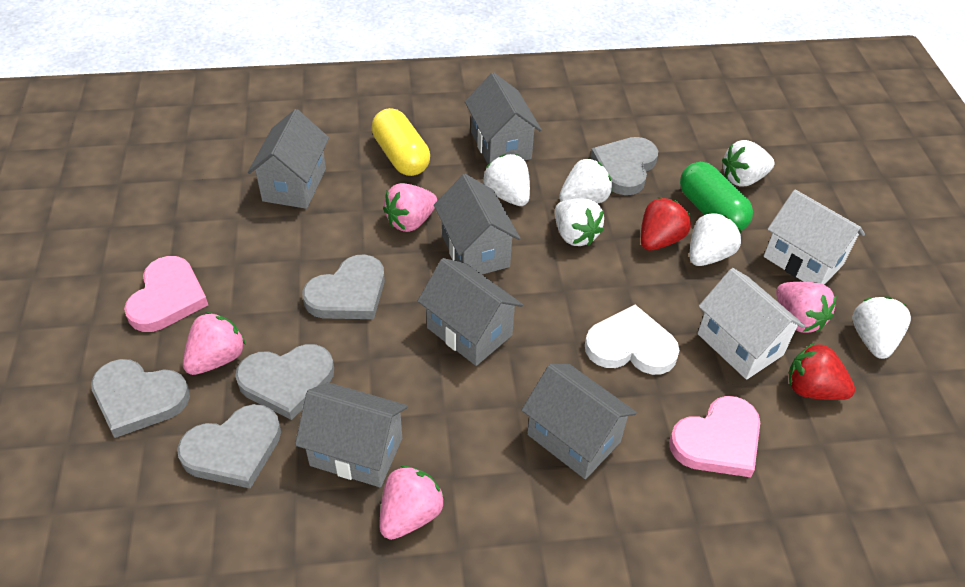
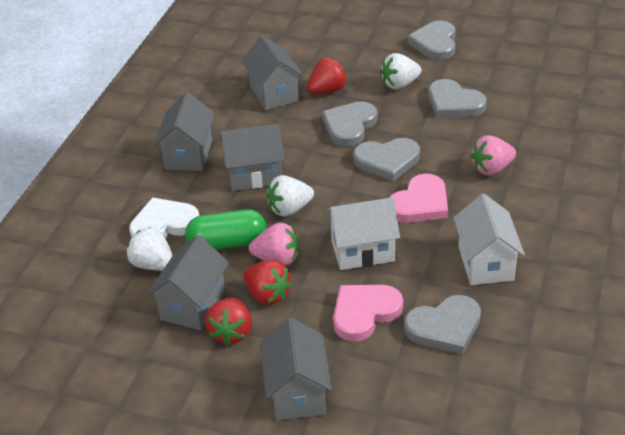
grey house: 6 -> 5
pink strawberry: 4 -> 2
red strawberry: 2 -> 3
white strawberry: 6 -> 3
yellow capsule: 1 -> 0

